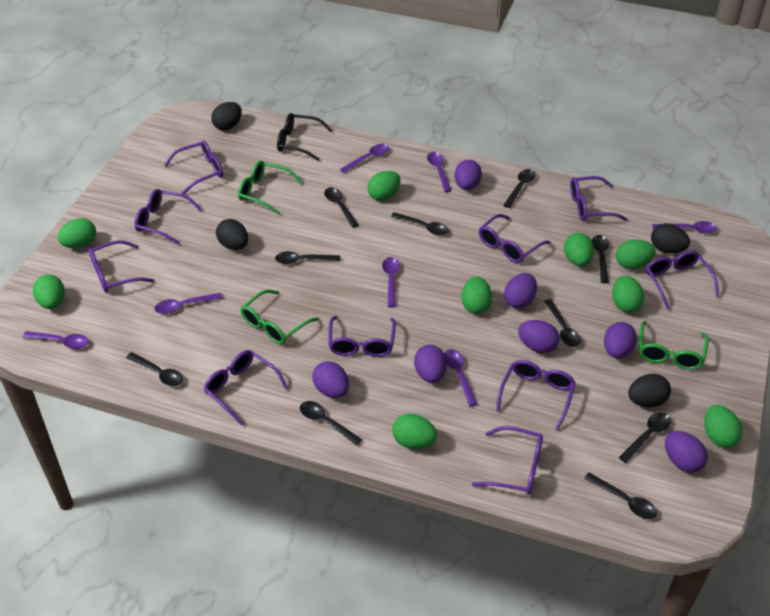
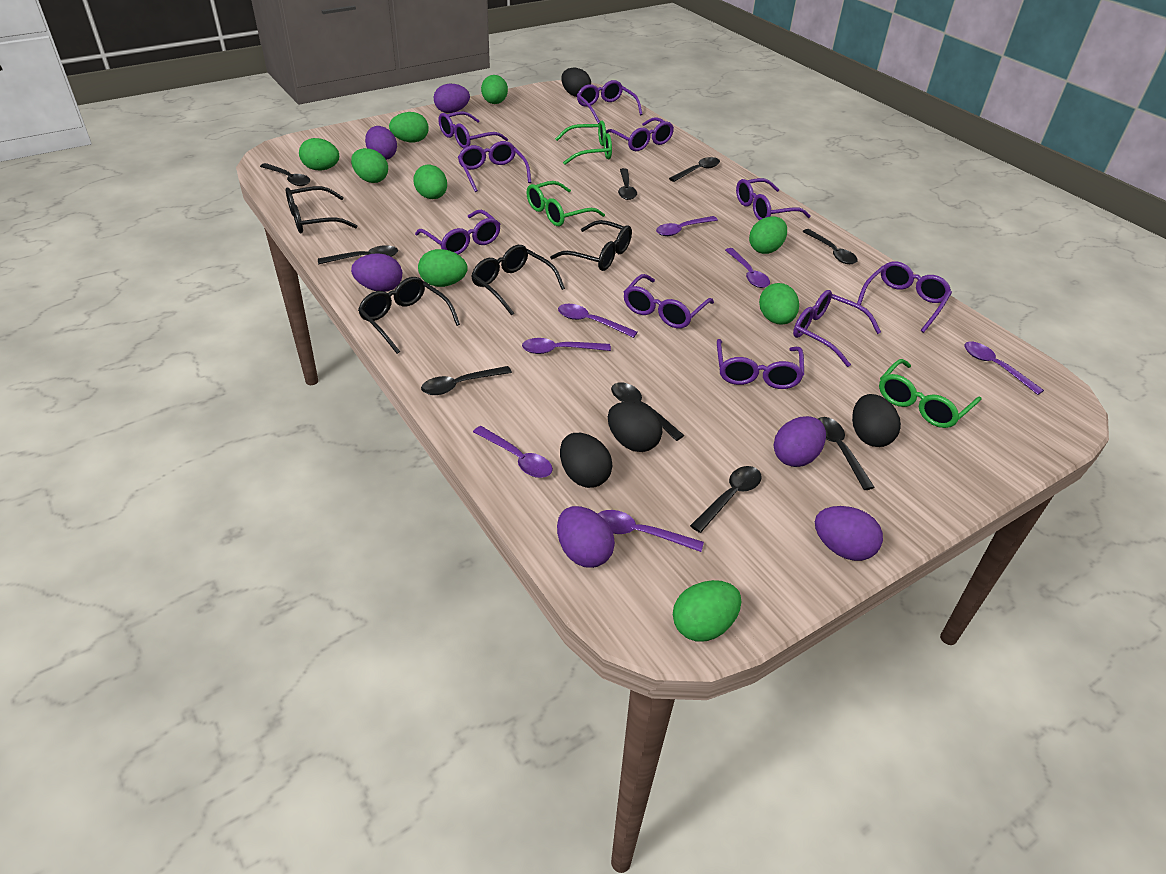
black glasses: 1 -> 4
black spoon: 10 -> 9
purple egg: 7 -> 6

